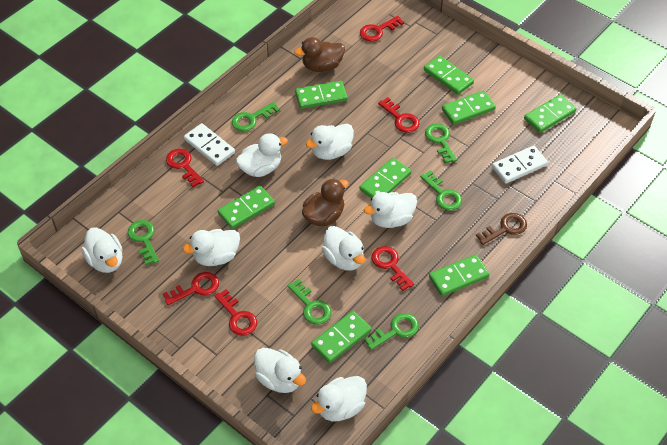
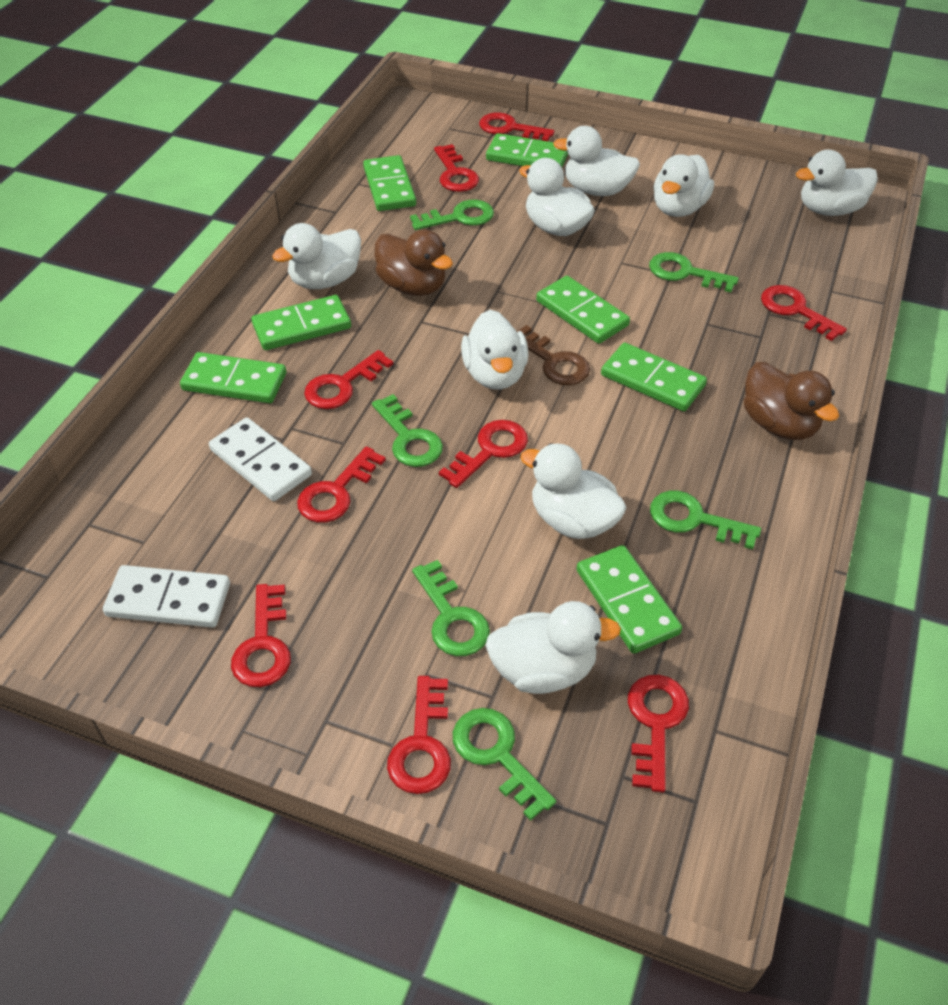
green domino: 8 -> 7
red key: 6 -> 9

